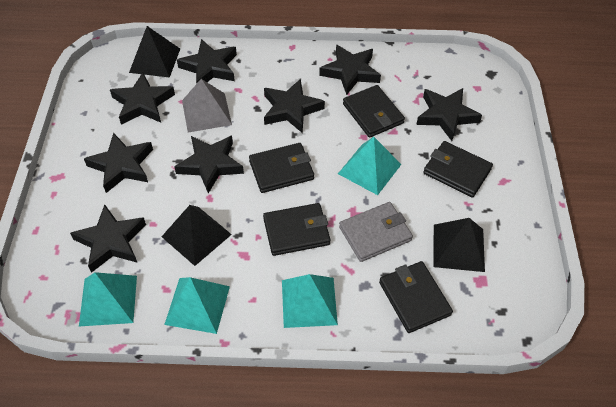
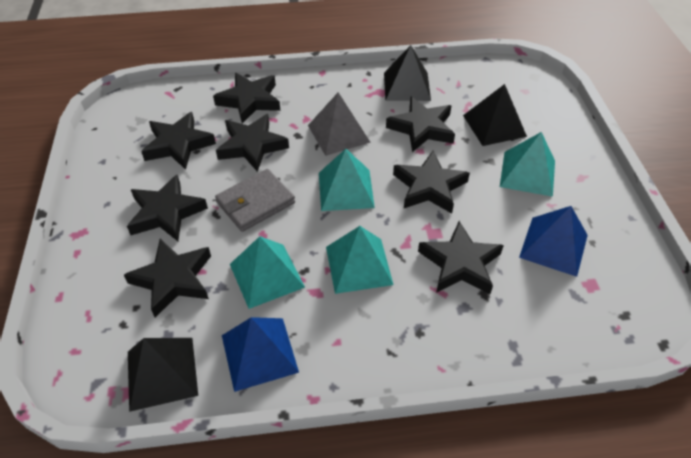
black wallet: 5 -> 0
blue pyramid: 0 -> 2

